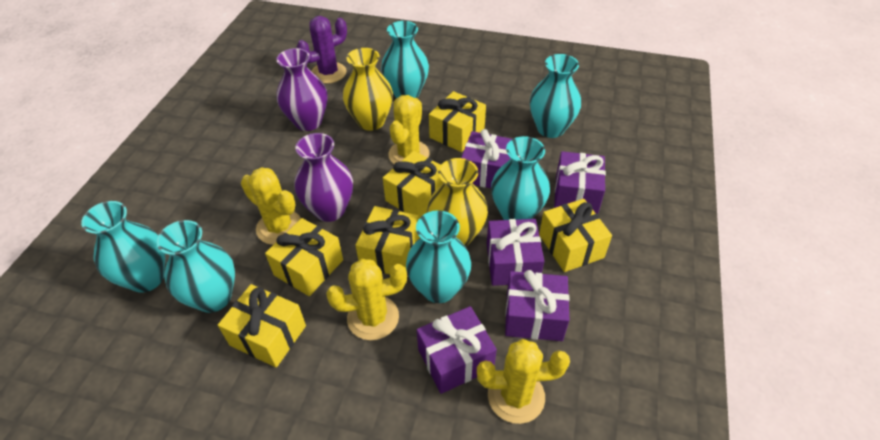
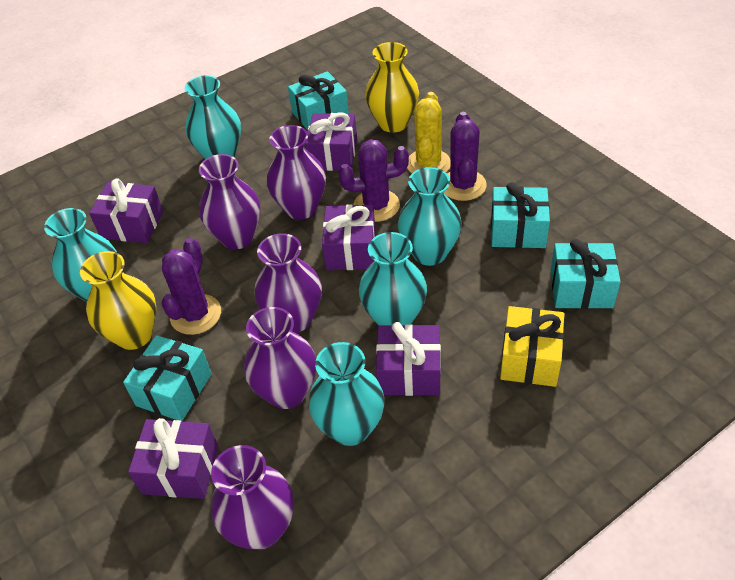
purple cactus: 1 -> 3
purple vase: 2 -> 5
turquoise gift: 0 -> 4
turquoise vase: 6 -> 5
yellow cactus: 4 -> 1
yellow gift: 6 -> 1

